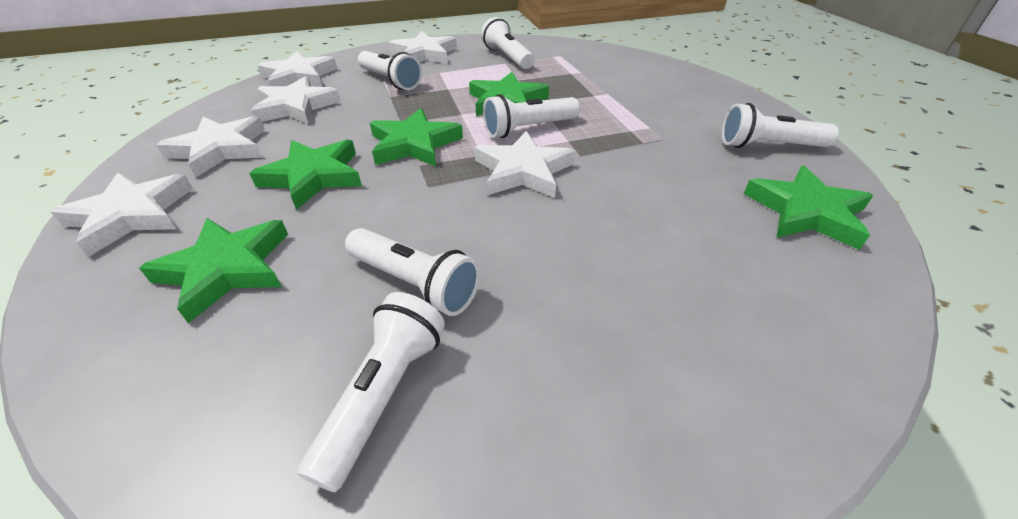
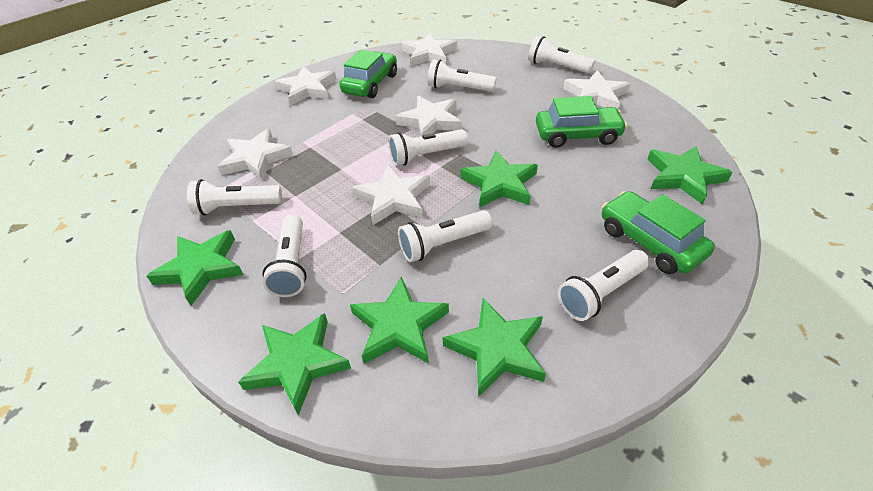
green car: 0 -> 3
green star: 5 -> 6
white flashlight: 6 -> 7

